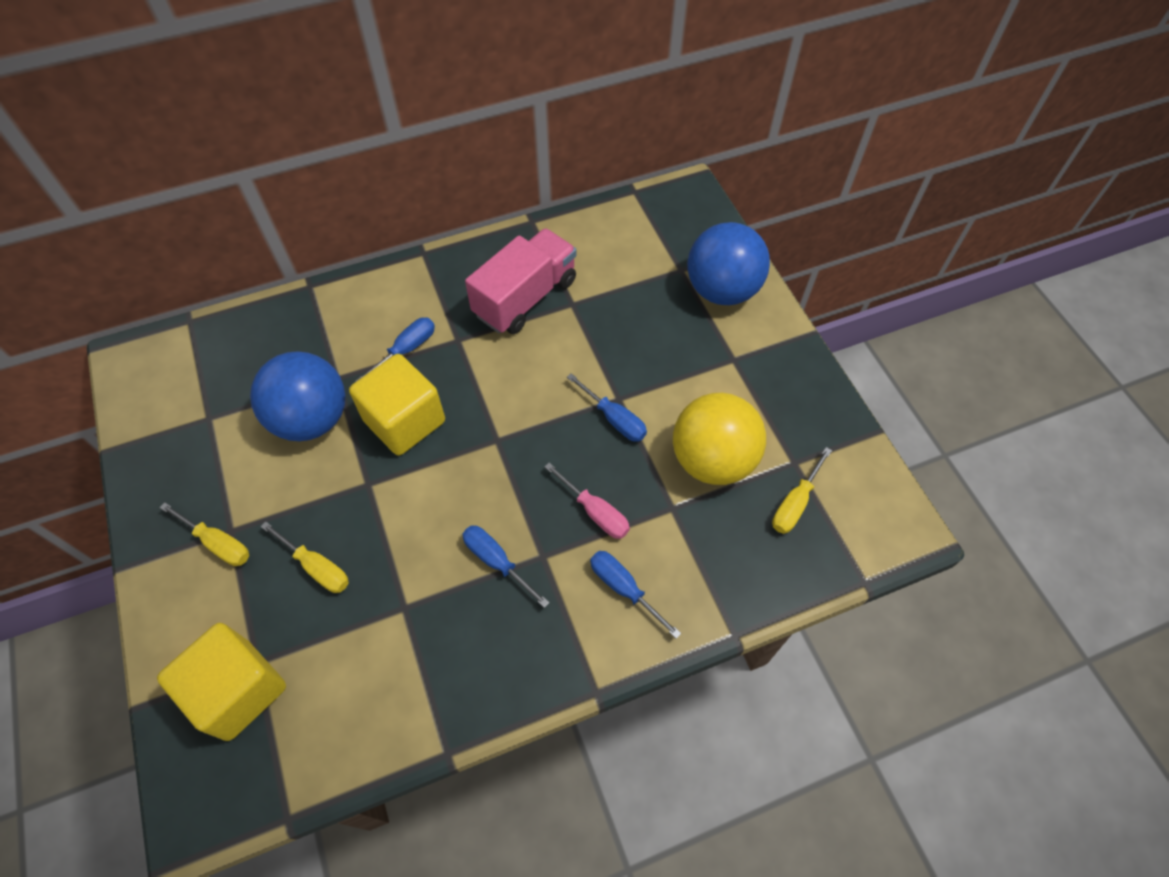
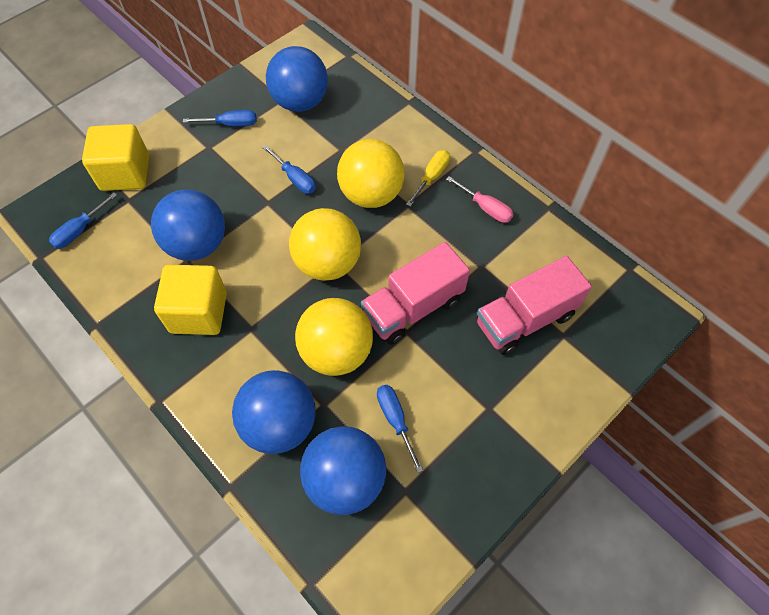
blue ball: 2 -> 4
pink truck: 1 -> 2
yellow ball: 1 -> 3
yellow screwdriver: 3 -> 1

